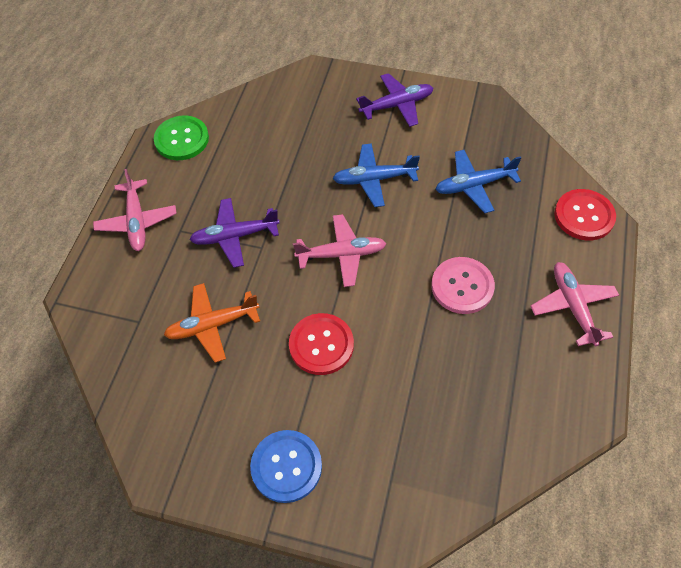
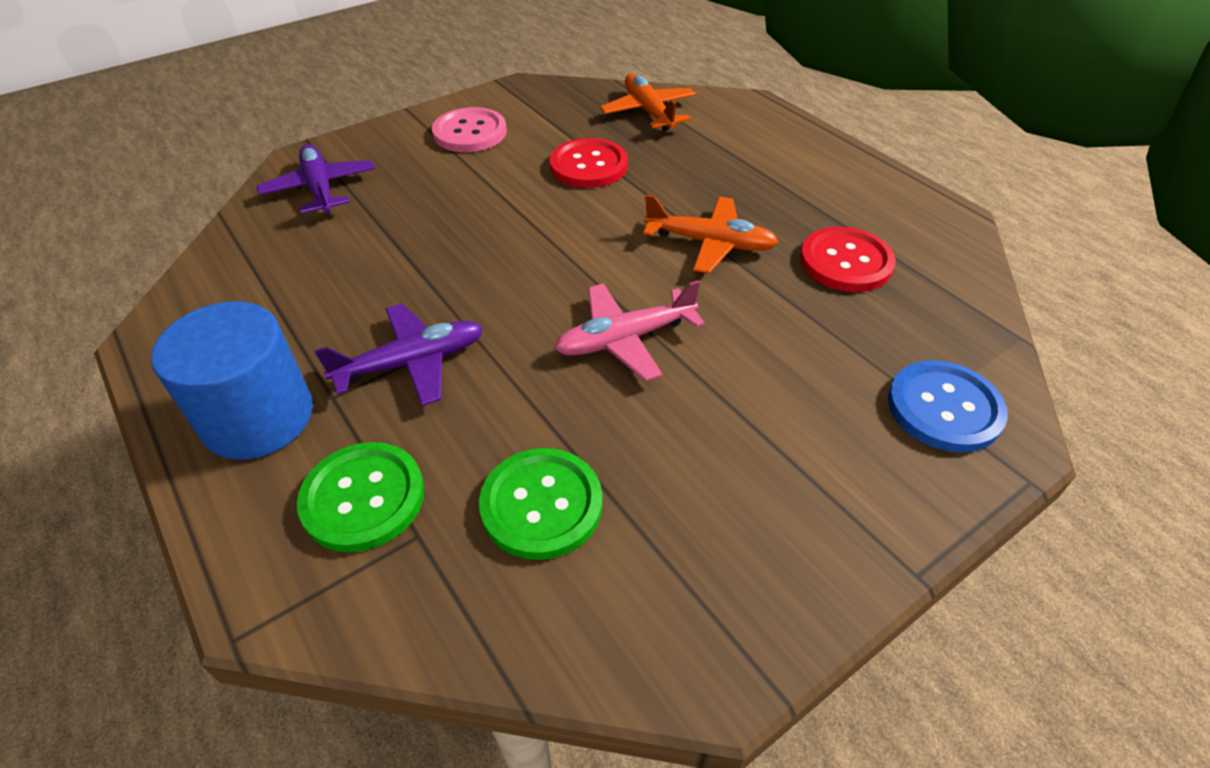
blue cylinder: 0 -> 1
blue plane: 2 -> 0
green button: 1 -> 2
orange plane: 1 -> 2
pink plane: 3 -> 1

